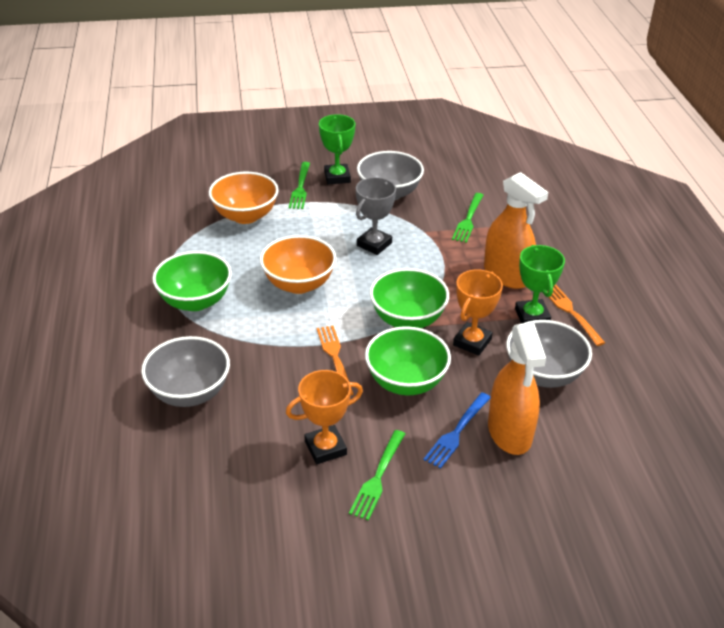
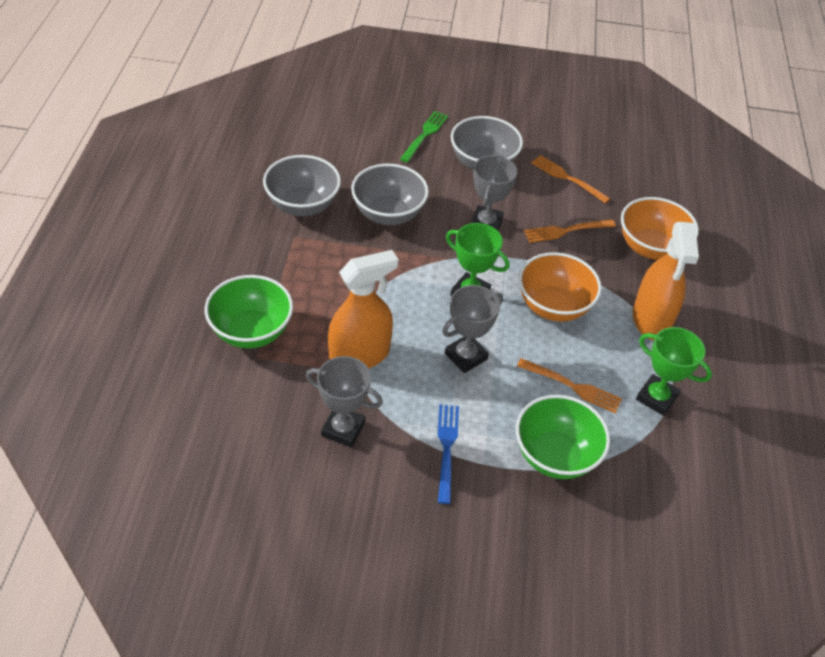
green bowl: 3 -> 2
green fork: 3 -> 1
grey trophy: 1 -> 3
orange fork: 2 -> 3
orange trophy: 2 -> 0

